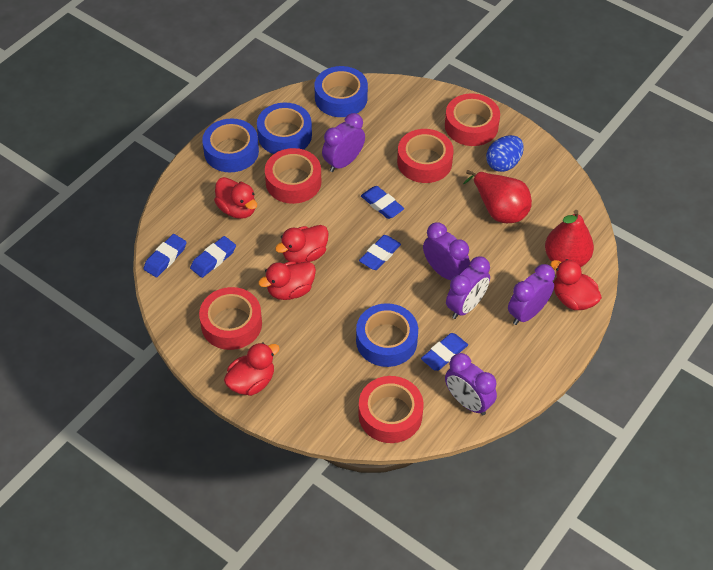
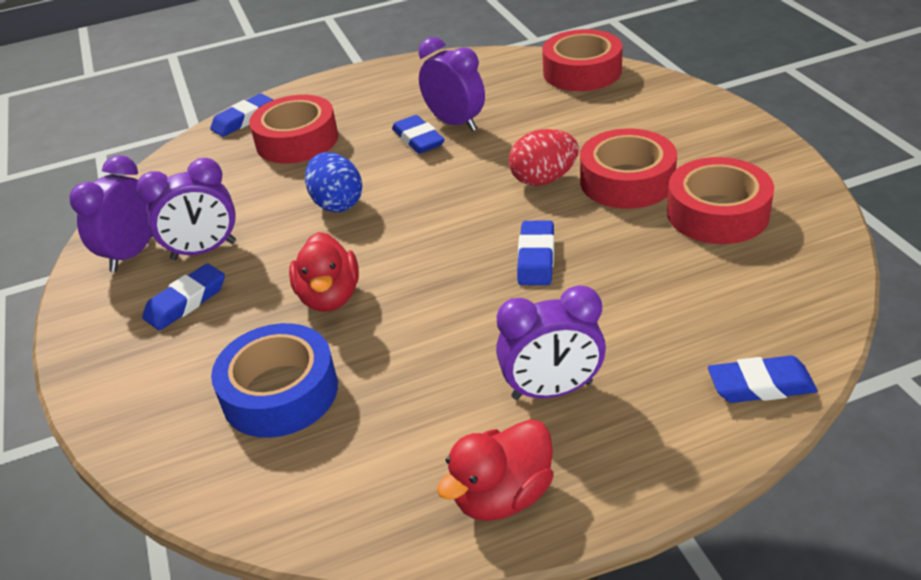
blue tape: 4 -> 1
purple clock: 5 -> 4
red duck: 5 -> 2
red egg: 0 -> 1
red pear: 2 -> 0
red tape: 5 -> 4

